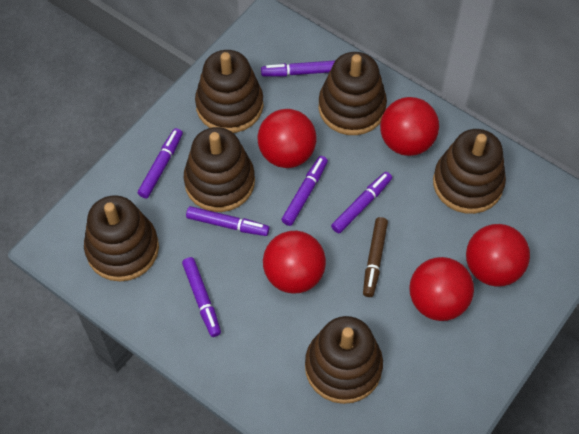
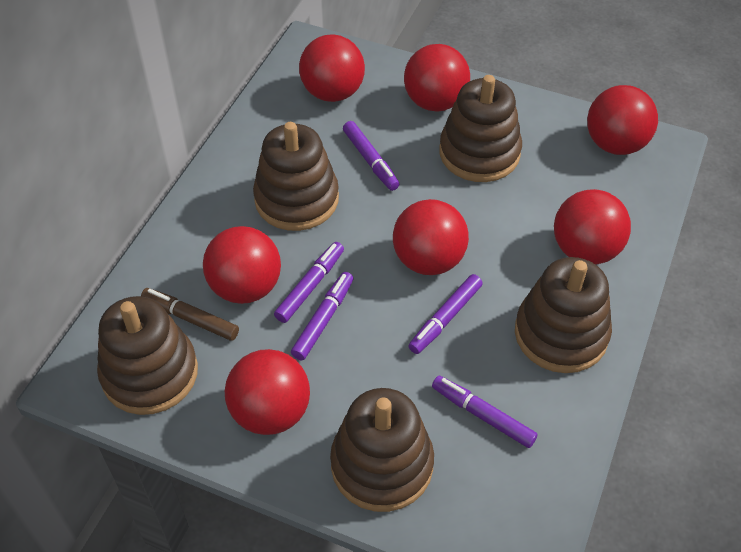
brown stacking toy: 6 -> 5
purple marker: 6 -> 5
red ball: 5 -> 7

